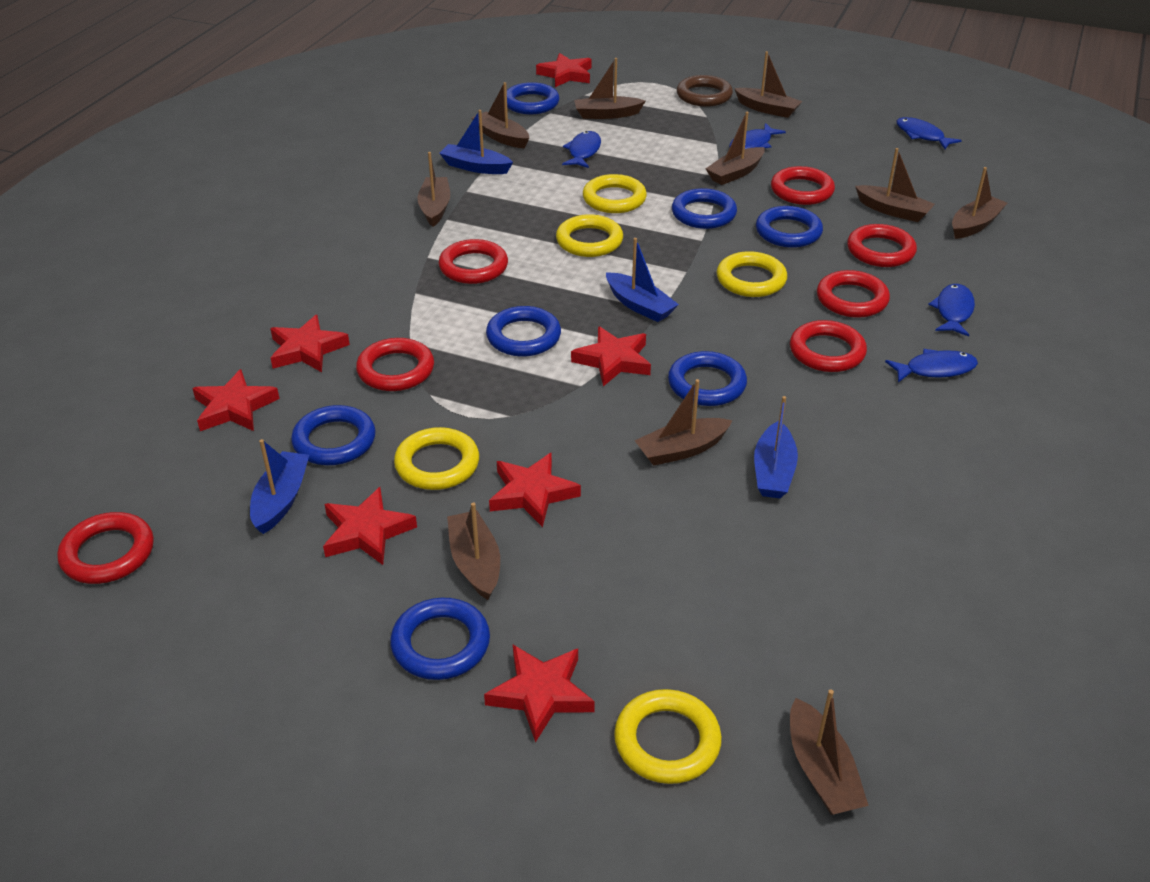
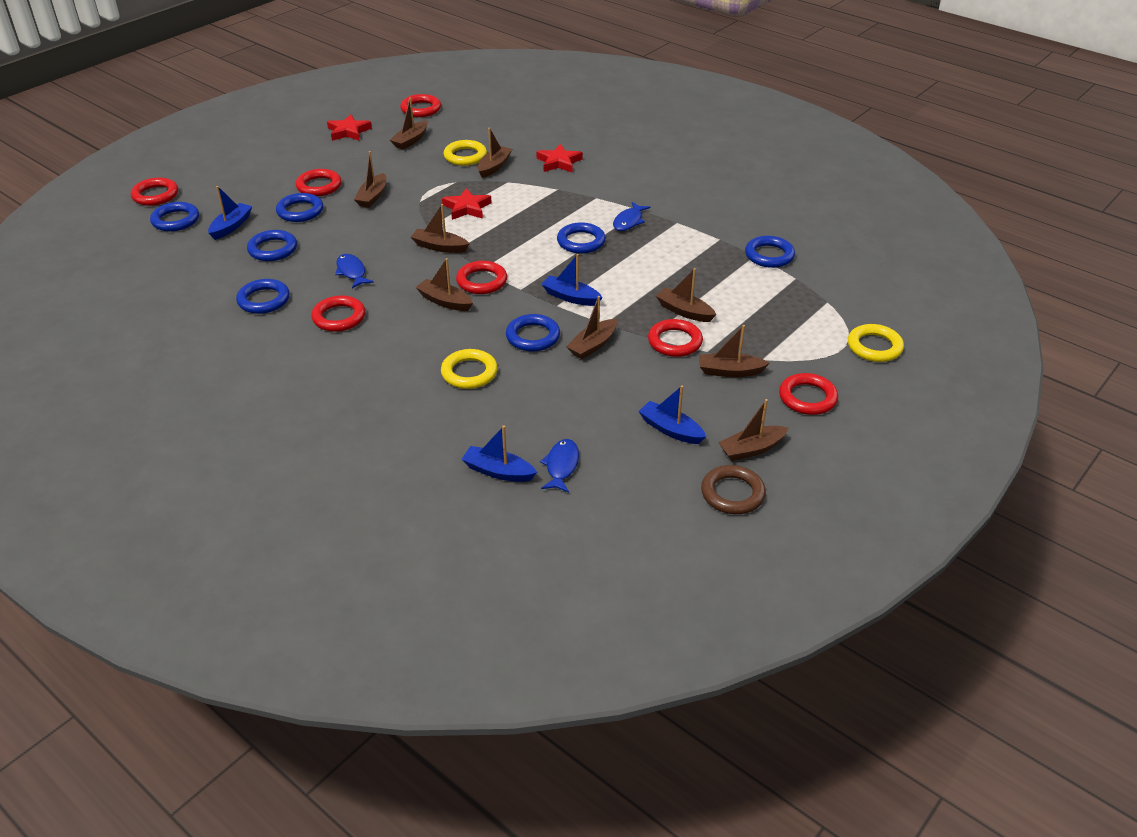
blue fish: 5 -> 3
brown boat: 10 -> 9
red star: 7 -> 3
yellow ring: 5 -> 3

